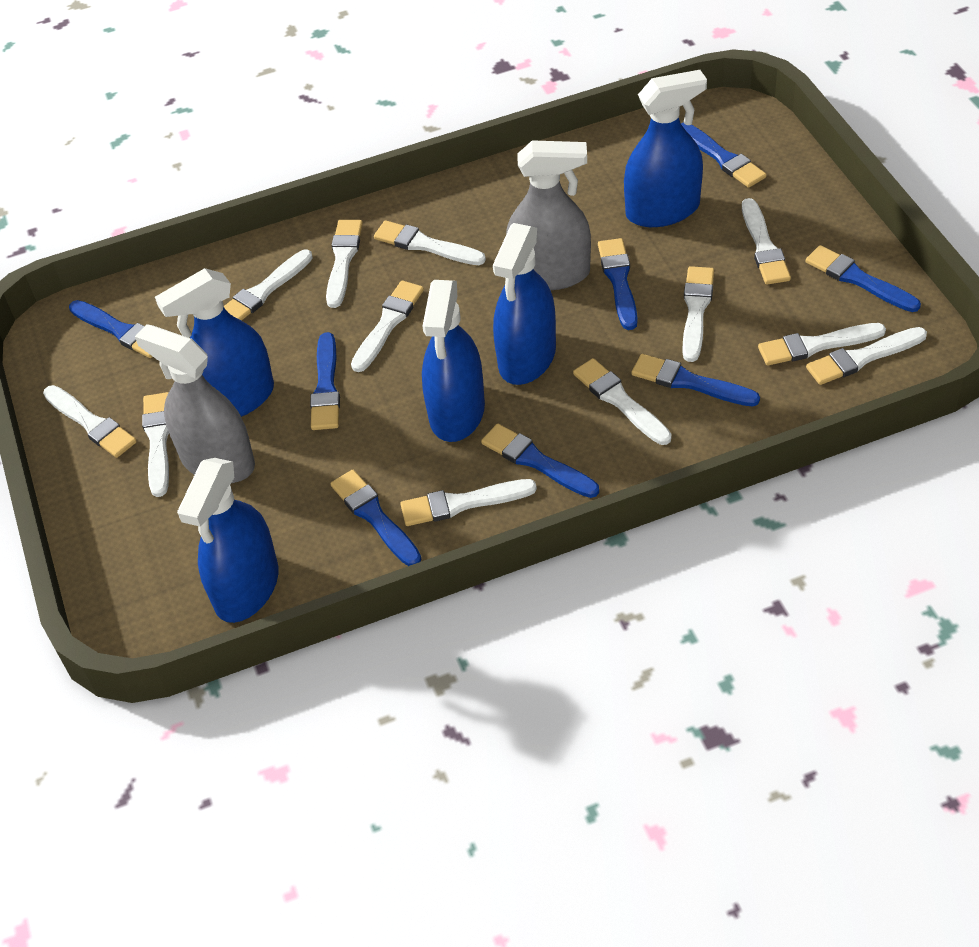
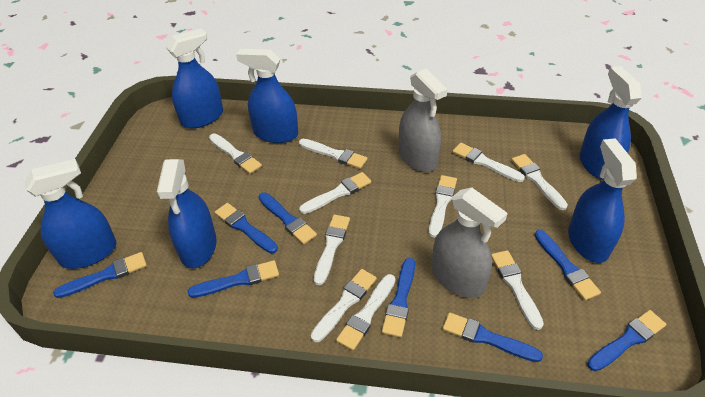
blue spray bottle: 5 -> 6
white brush: 12 -> 10

